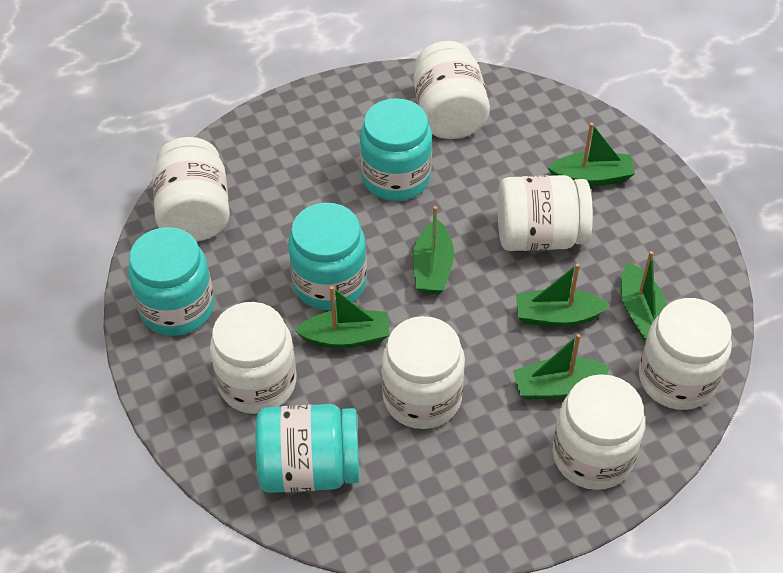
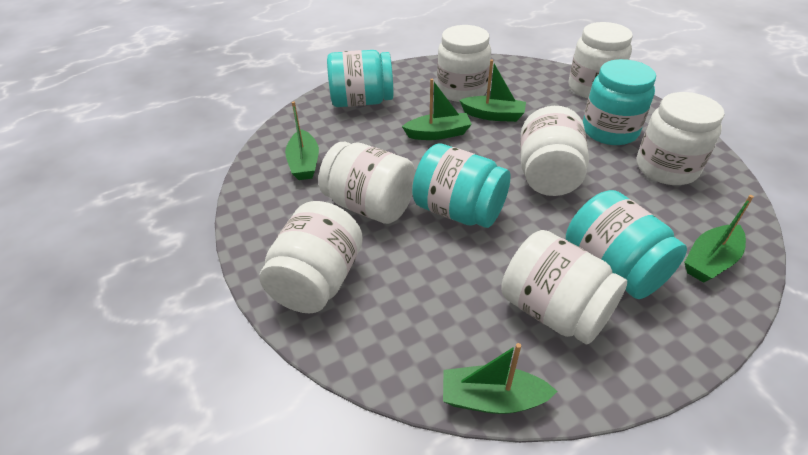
green boat: 6 -> 5

